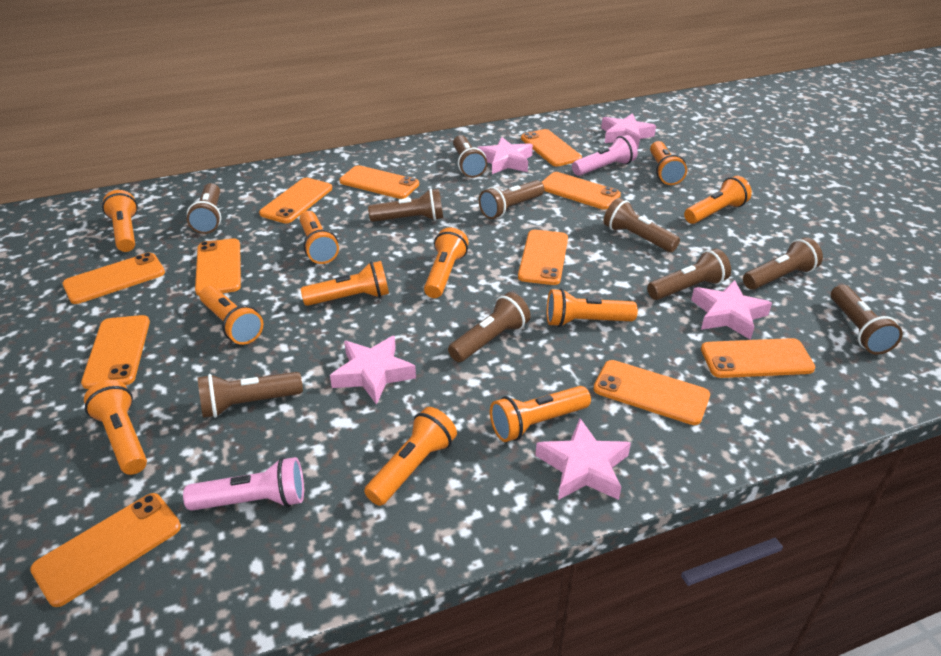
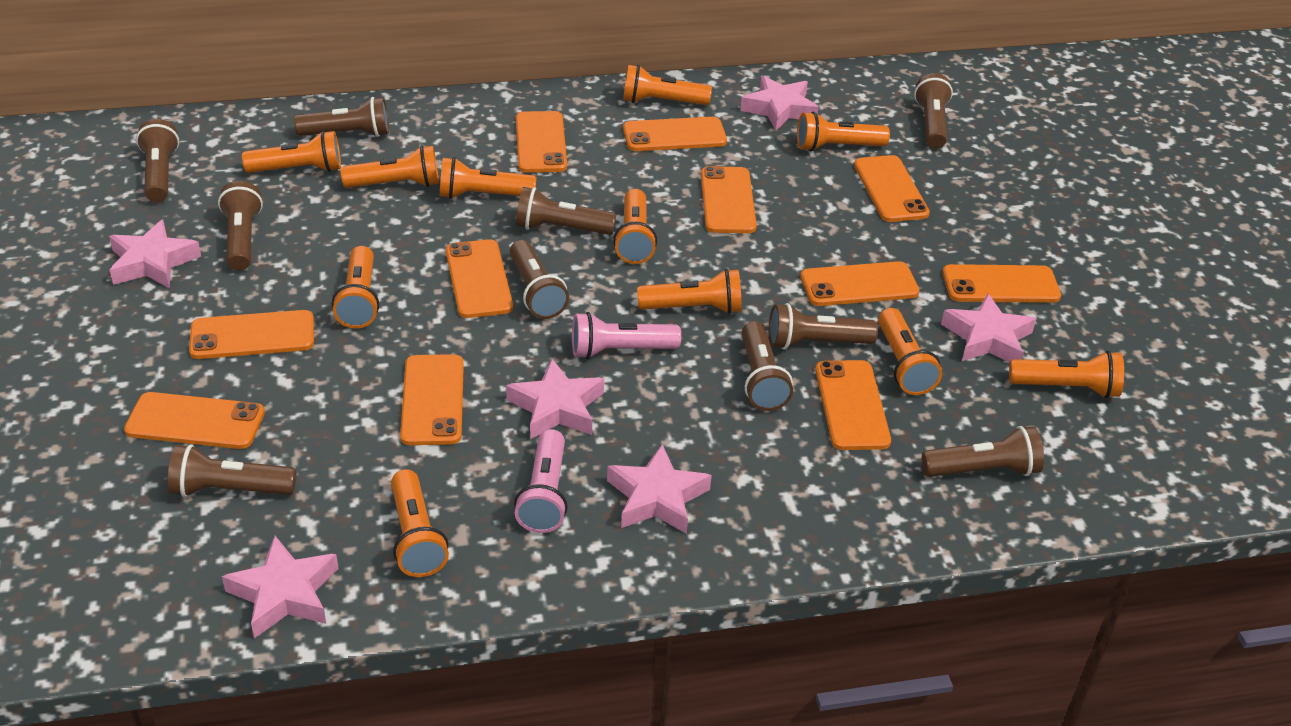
pink star: 5 -> 6

